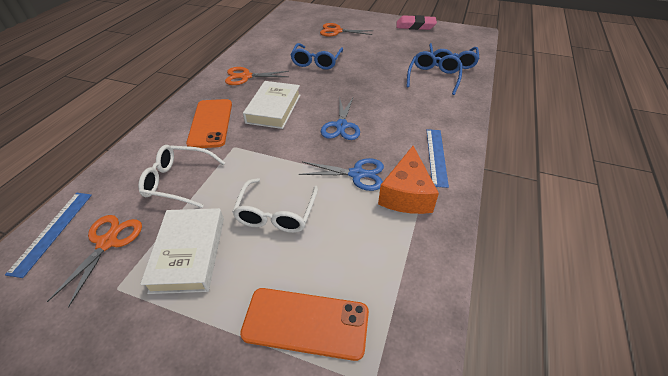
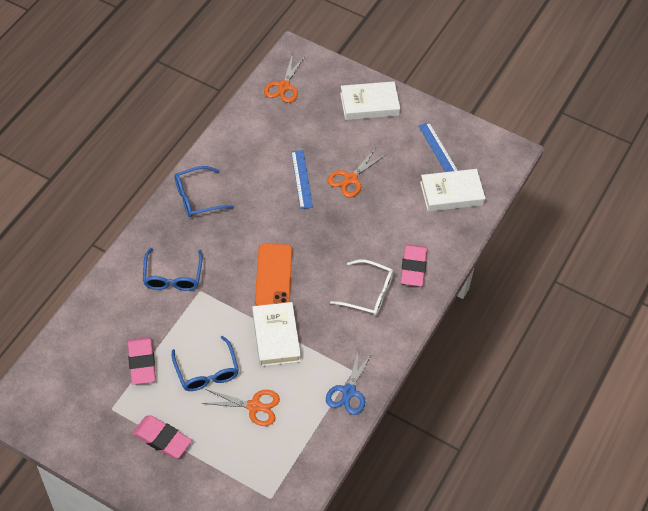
blue scissors: 2 -> 1
orange cheese: 1 -> 0
orange phone: 2 -> 1
pink eraser: 1 -> 3
white book: 2 -> 3
white glasses: 2 -> 1

